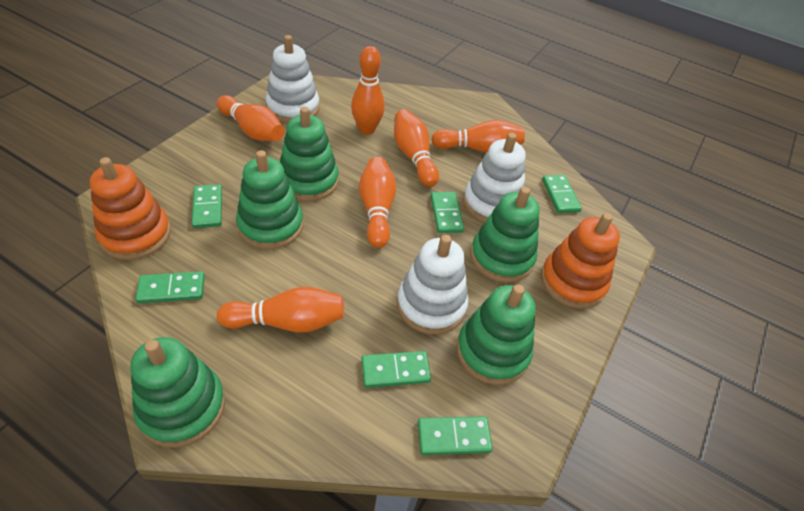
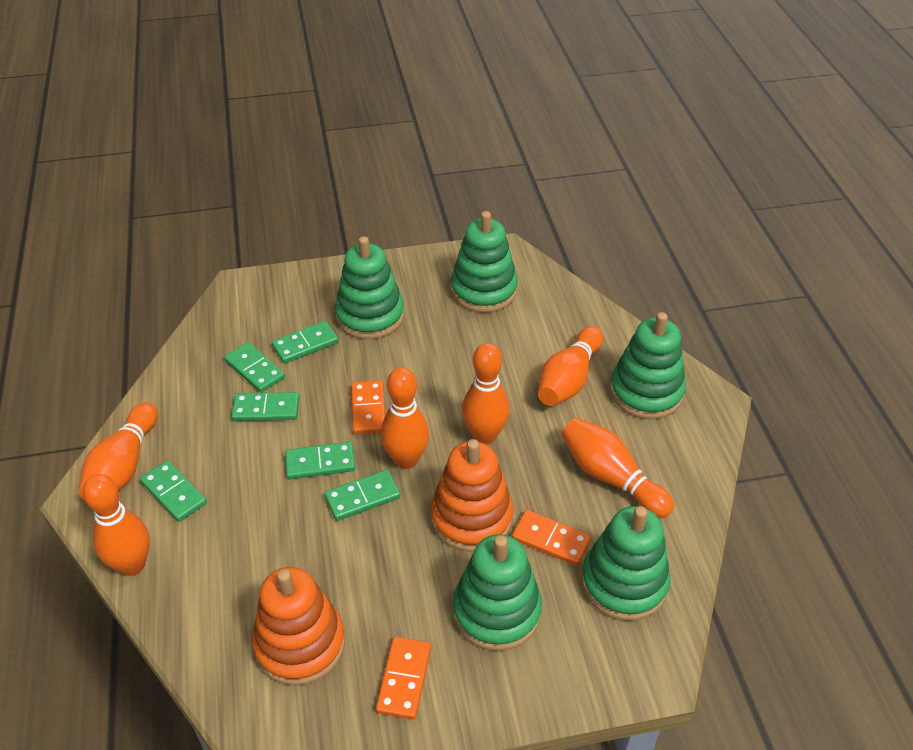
orange domino: 0 -> 3
white stacking toy: 3 -> 0

